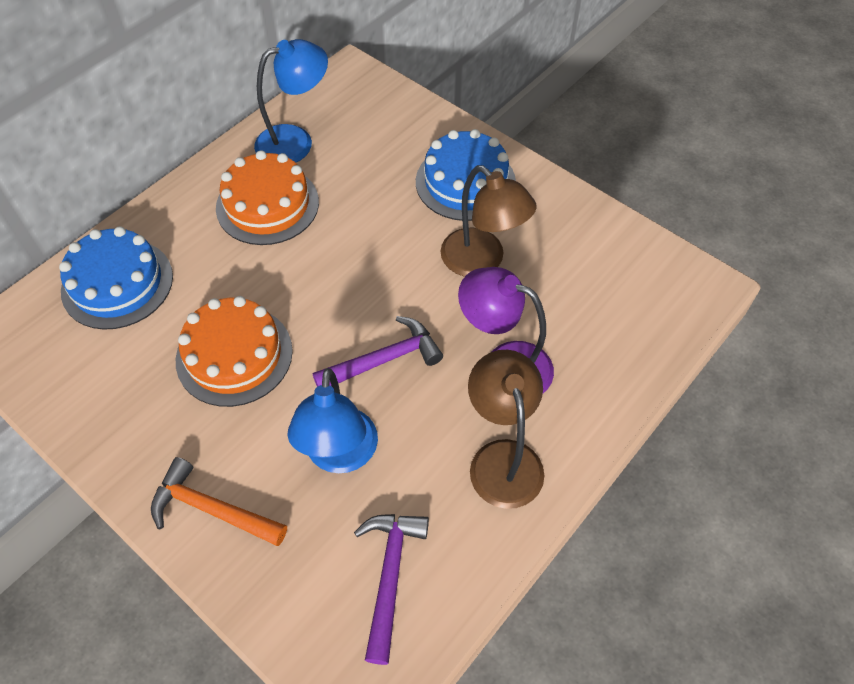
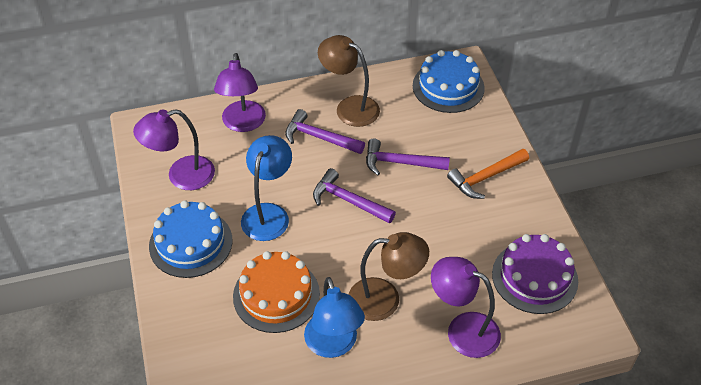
orange cake: 2 -> 1
purple cake: 0 -> 1
purple hammer: 2 -> 3
purple lamp: 1 -> 3

